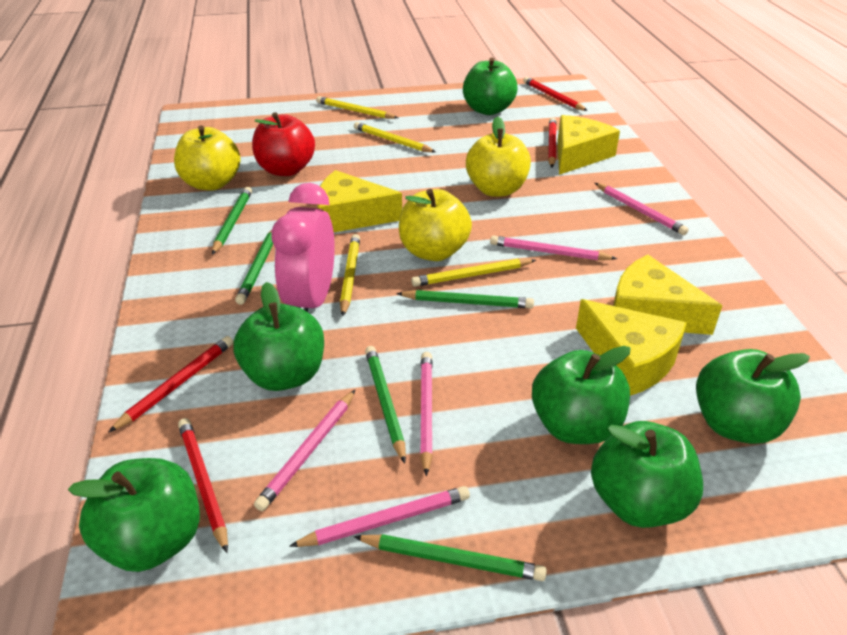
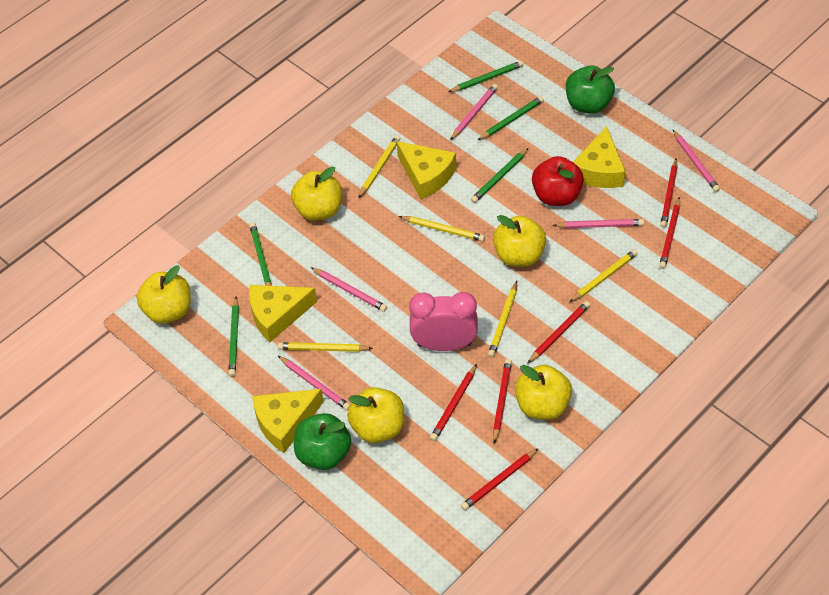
green apple: 6 -> 2
red pencil: 4 -> 6
yellow apple: 3 -> 5
yellow pencil: 4 -> 5

